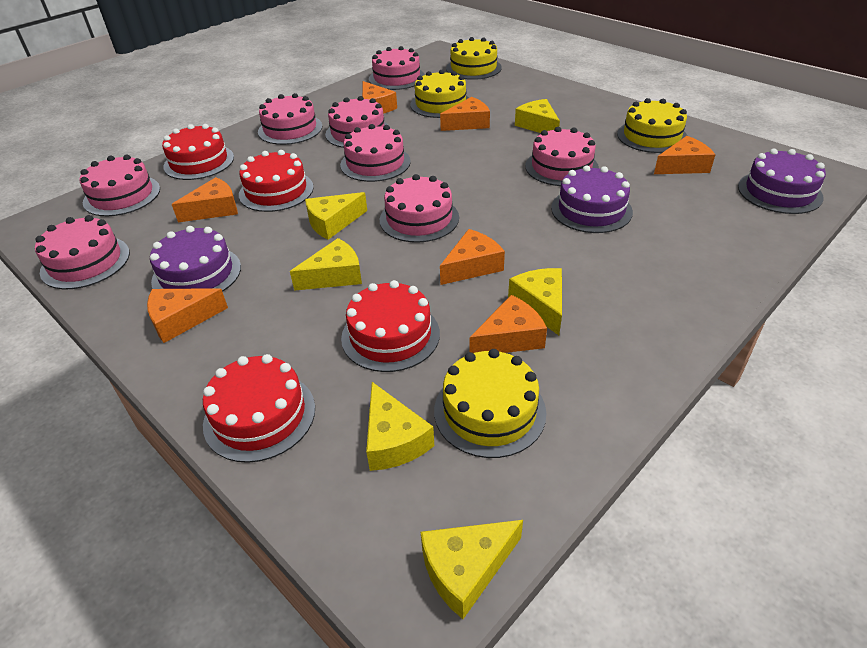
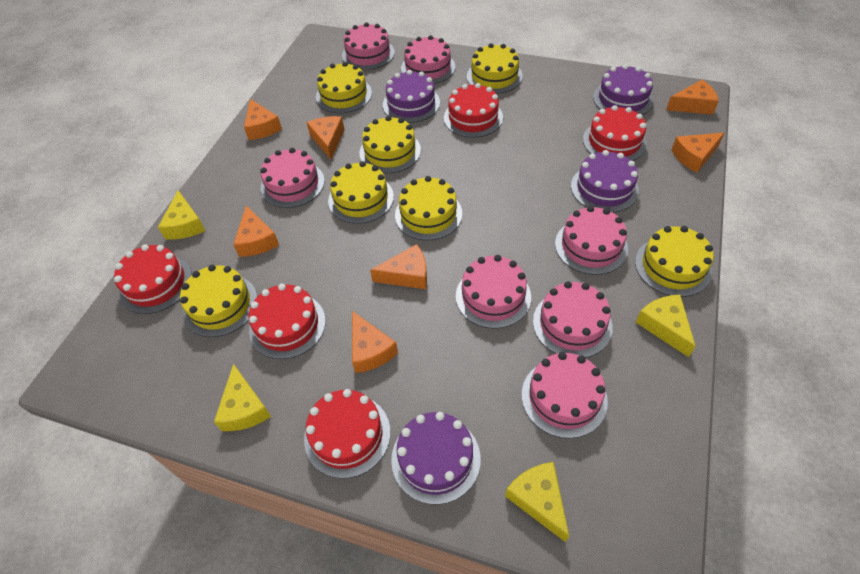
pink cake: 8 -> 7
purple cake: 3 -> 4
red cake: 4 -> 5
yellow cake: 4 -> 7
yellow cheese: 6 -> 4

